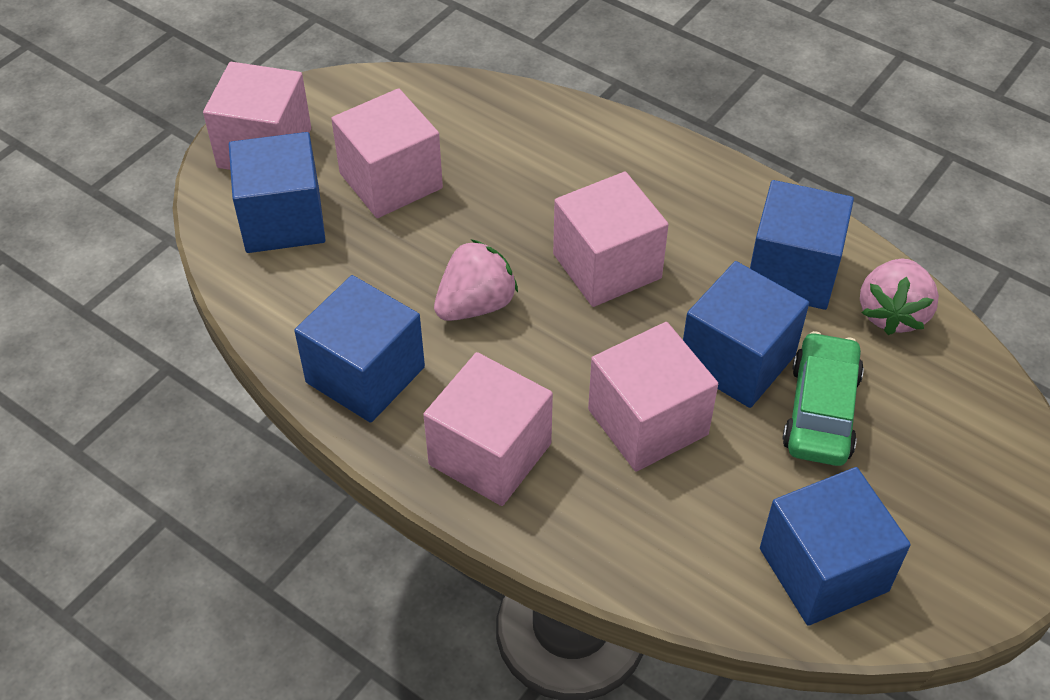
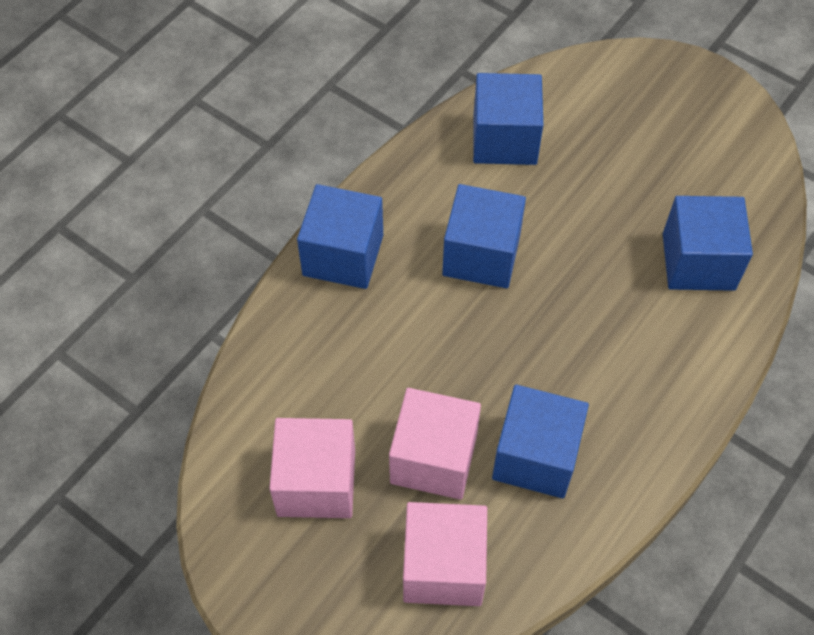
green car: 1 -> 0
pink cube: 5 -> 3
pink strawberry: 2 -> 0

